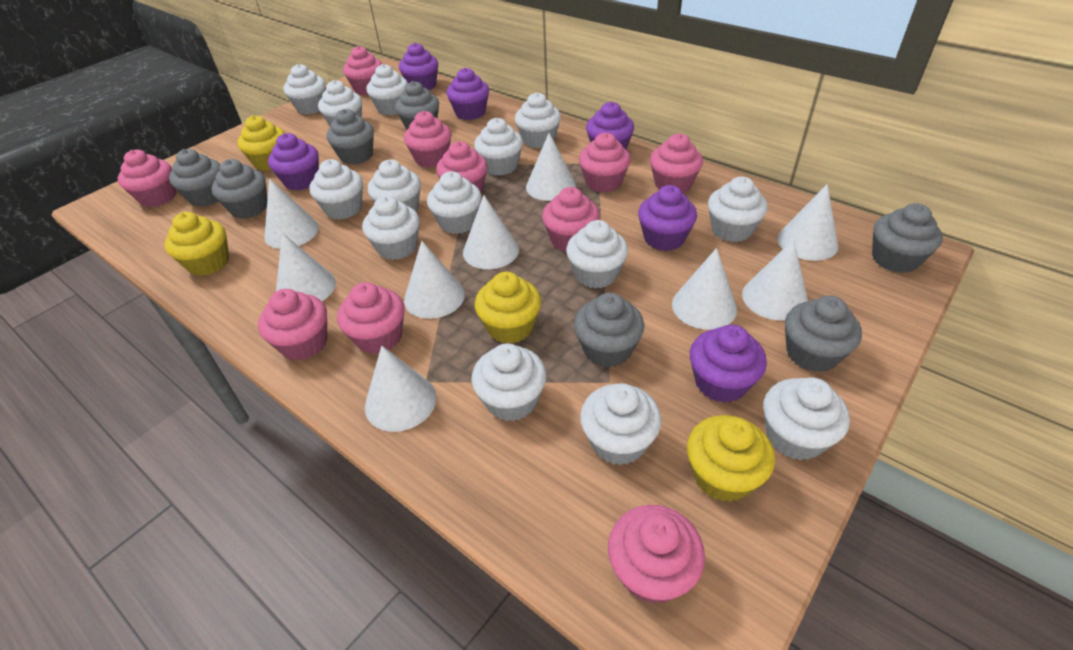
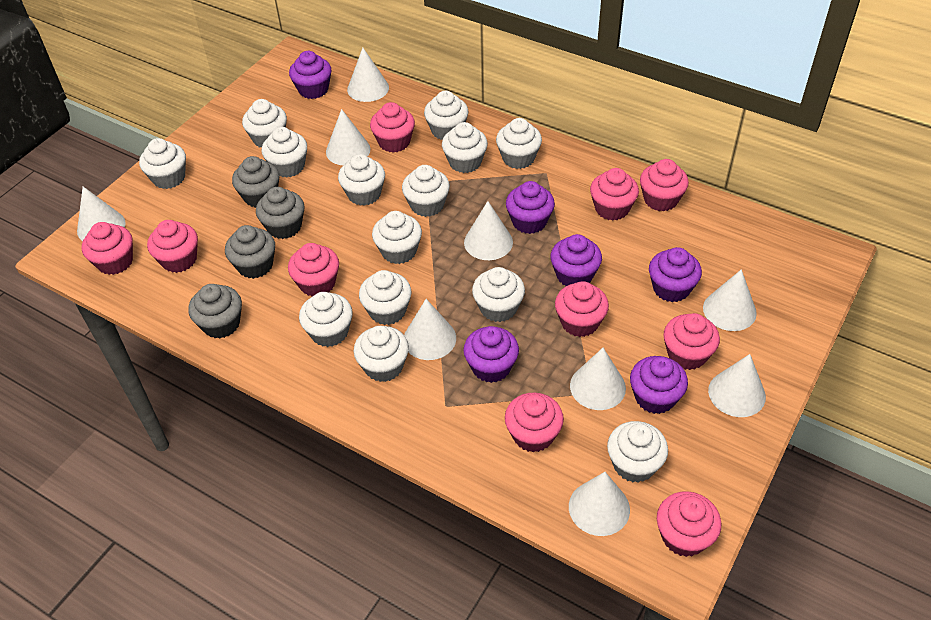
grey cupcake: 7 -> 4
yellow cupcake: 4 -> 0

